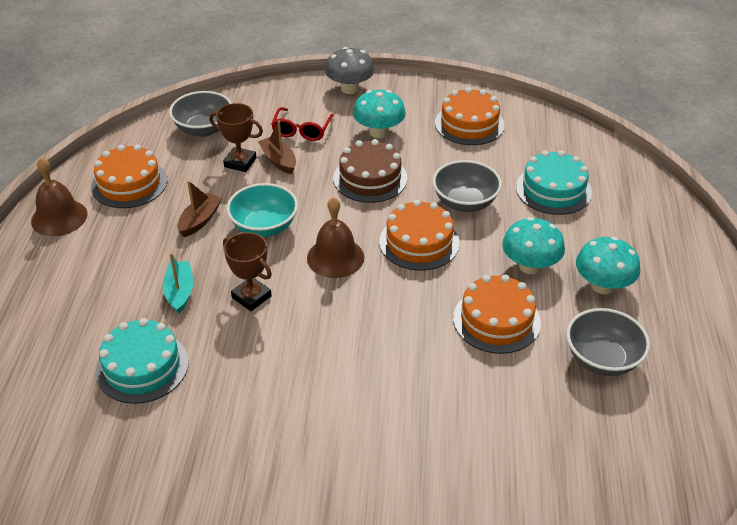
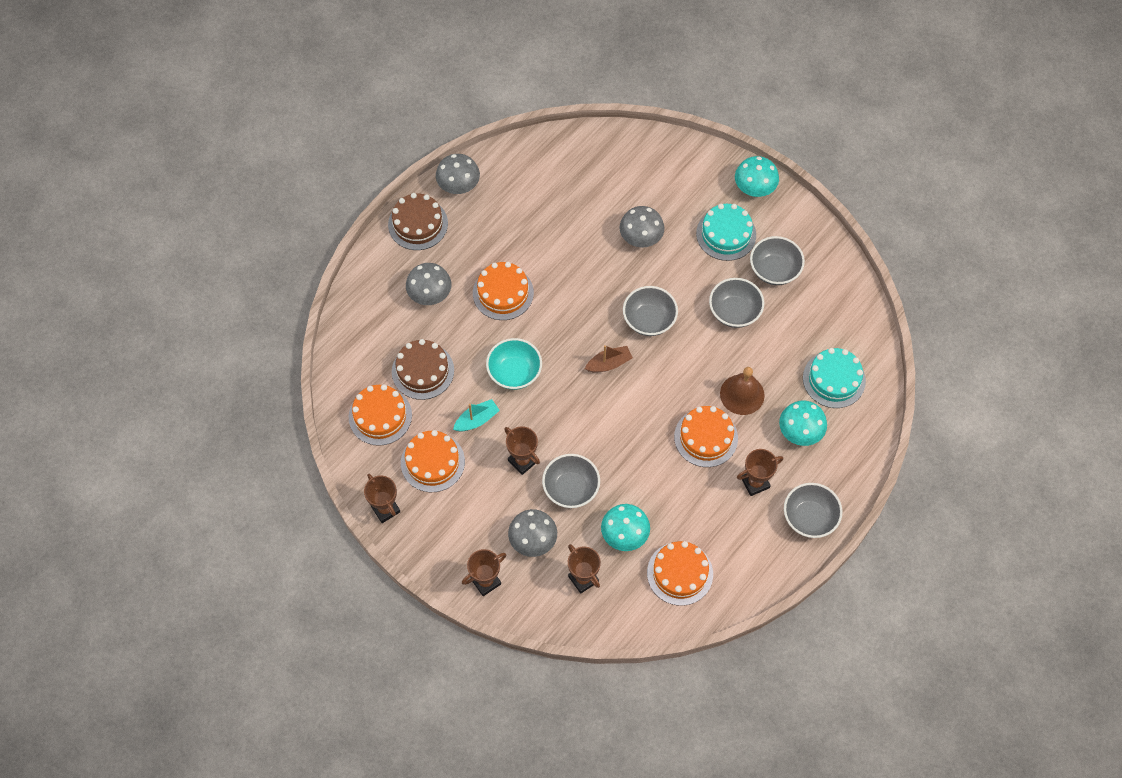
brown bell: 2 -> 1
brown boat: 2 -> 1
brown cake: 1 -> 2
brown trophy: 2 -> 5
grey bowl: 3 -> 5
grey mushroom: 1 -> 4
orange cake: 4 -> 5
red glasses: 1 -> 0

